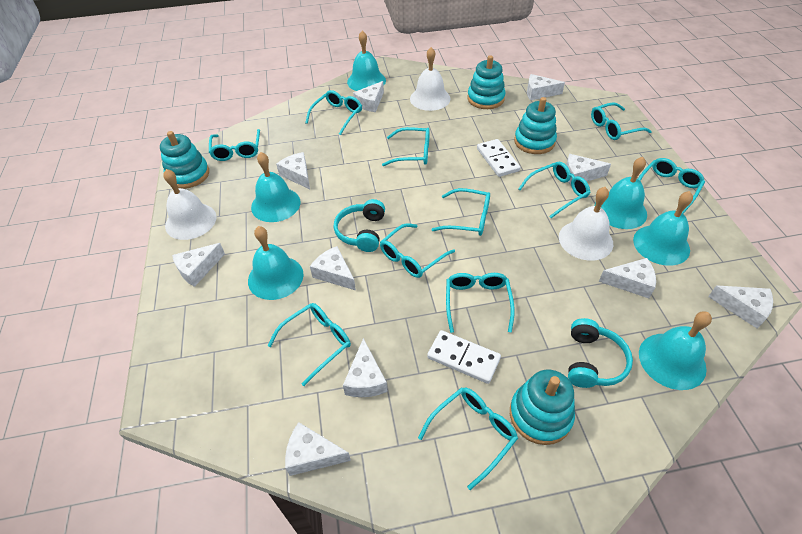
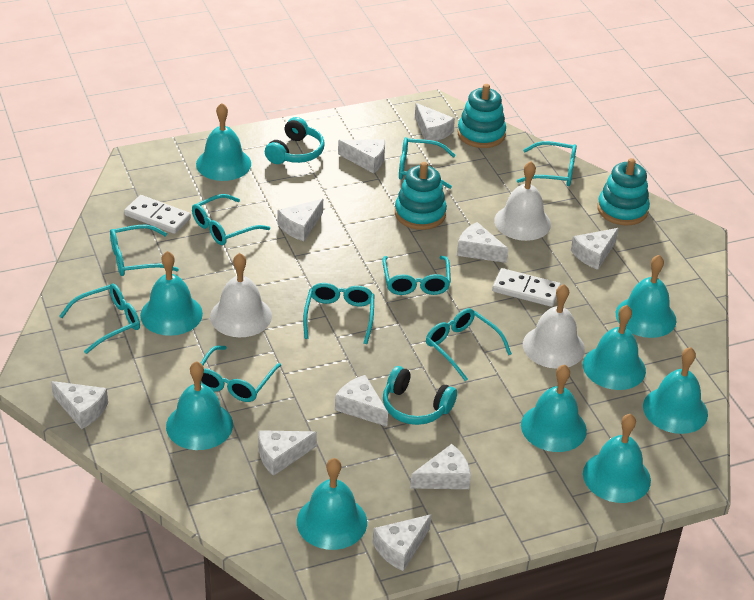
turquoise bell: 6 -> 9
turquoise glasses: 11 -> 9
turquoise stacking toy: 4 -> 3

